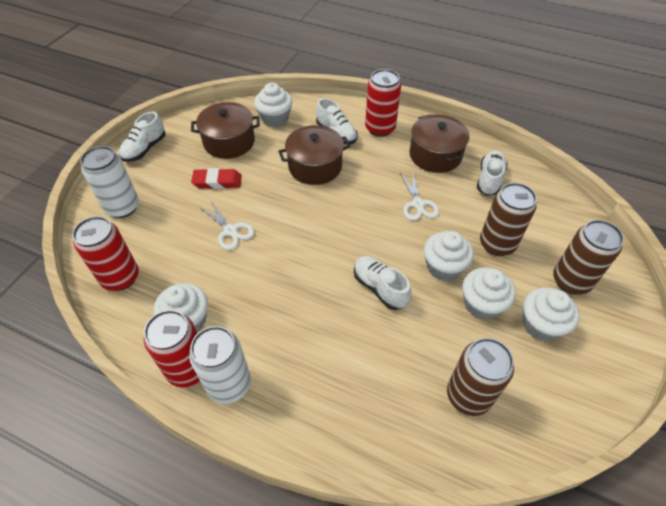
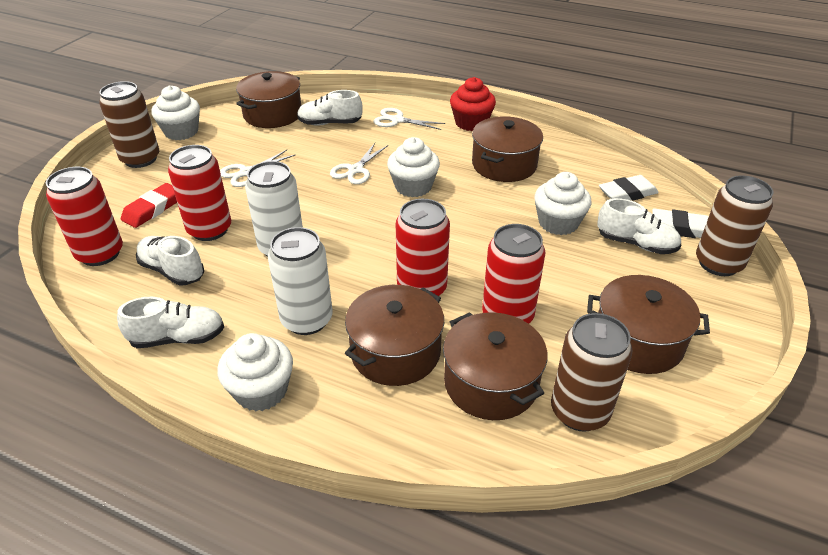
brown pot: 3 -> 5
red can: 3 -> 4
red cupcake: 0 -> 1
white cupcake: 5 -> 4
white eraser: 0 -> 2
white scissors: 2 -> 3

